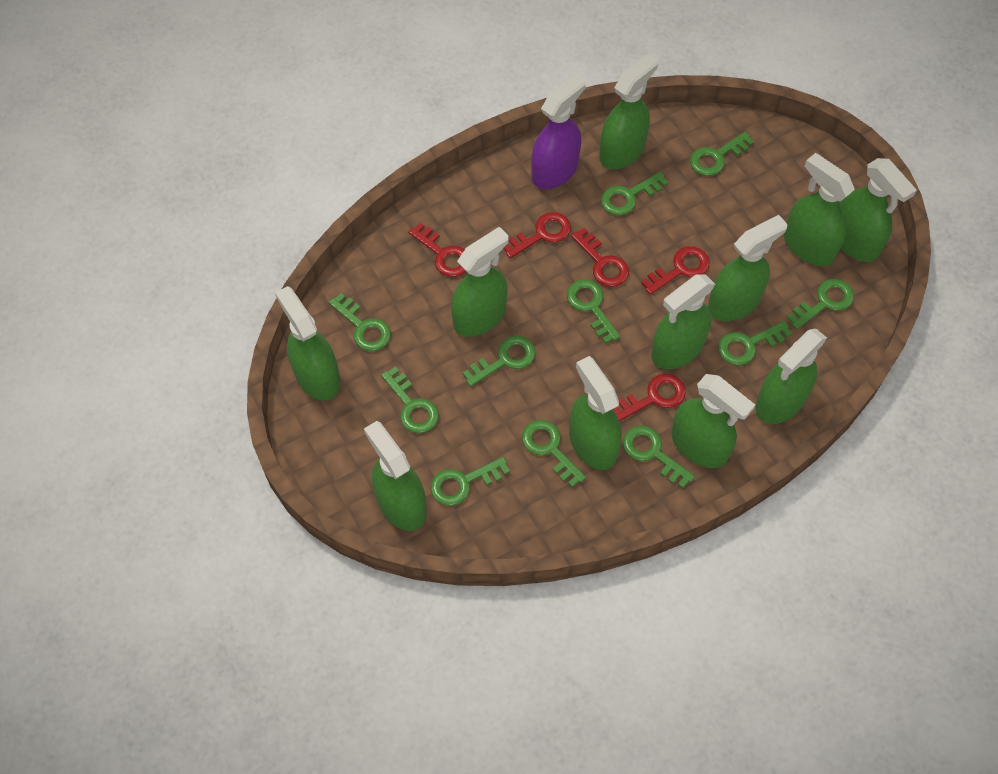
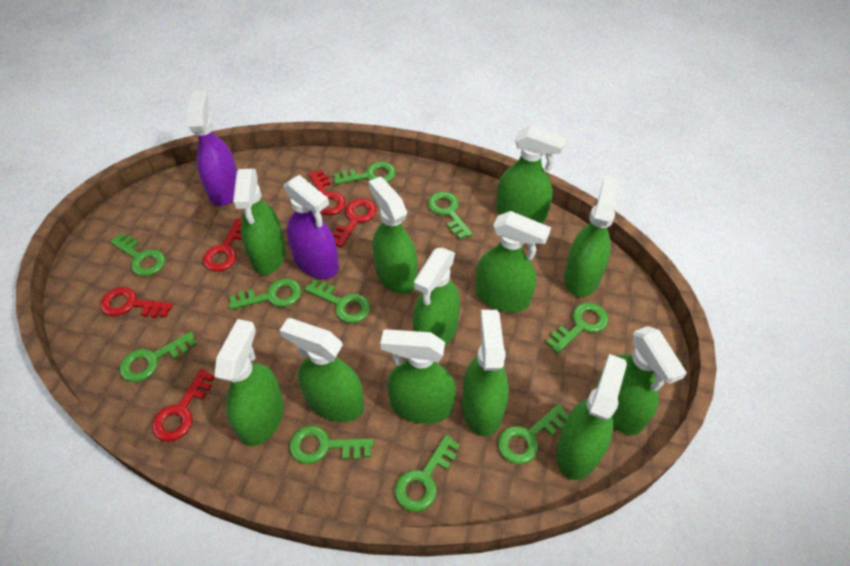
green key: 11 -> 10
green spray bottle: 11 -> 12
purple spray bottle: 1 -> 2

